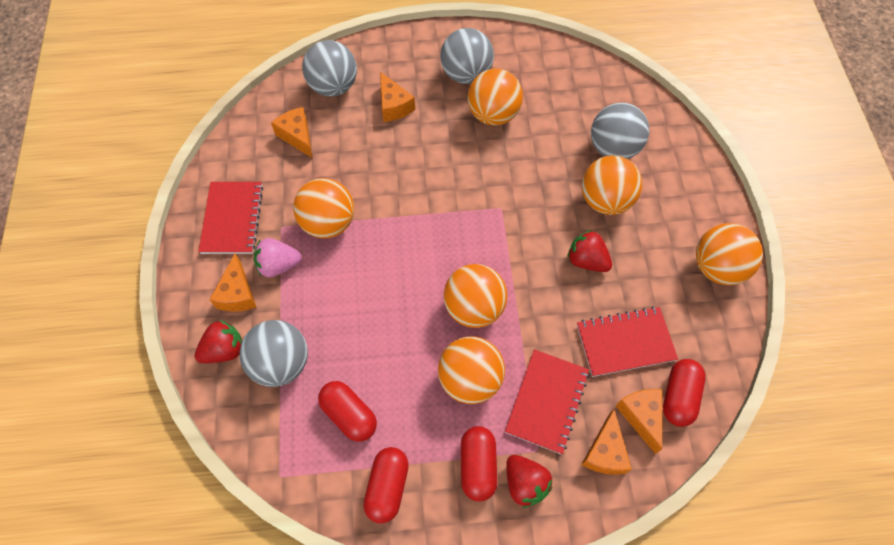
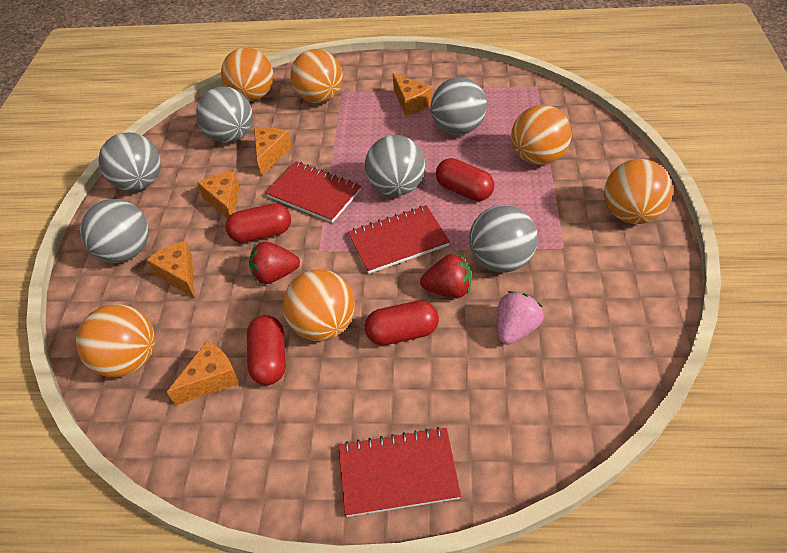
grey ball: 4 -> 6
red strawberry: 3 -> 2

